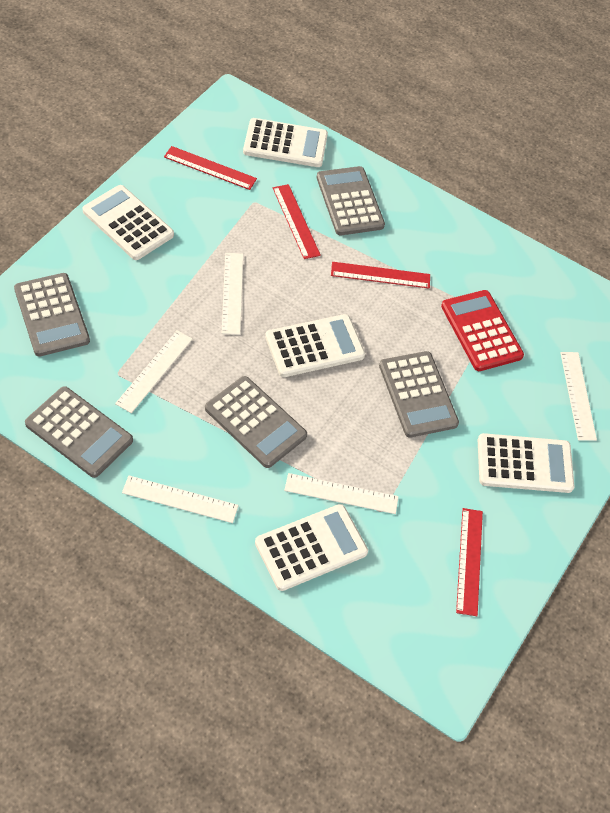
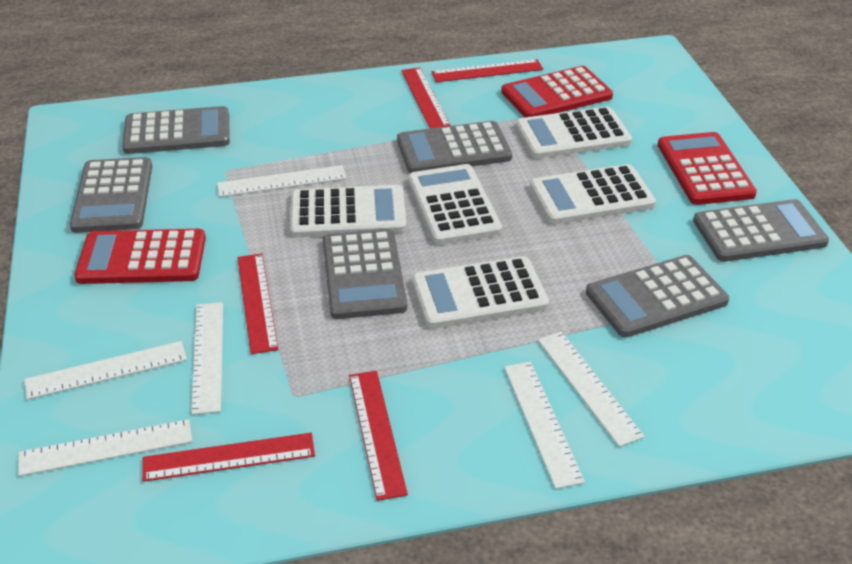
grey calculator: 5 -> 6
red calculator: 1 -> 3
red ruler: 4 -> 5
white ruler: 5 -> 6

